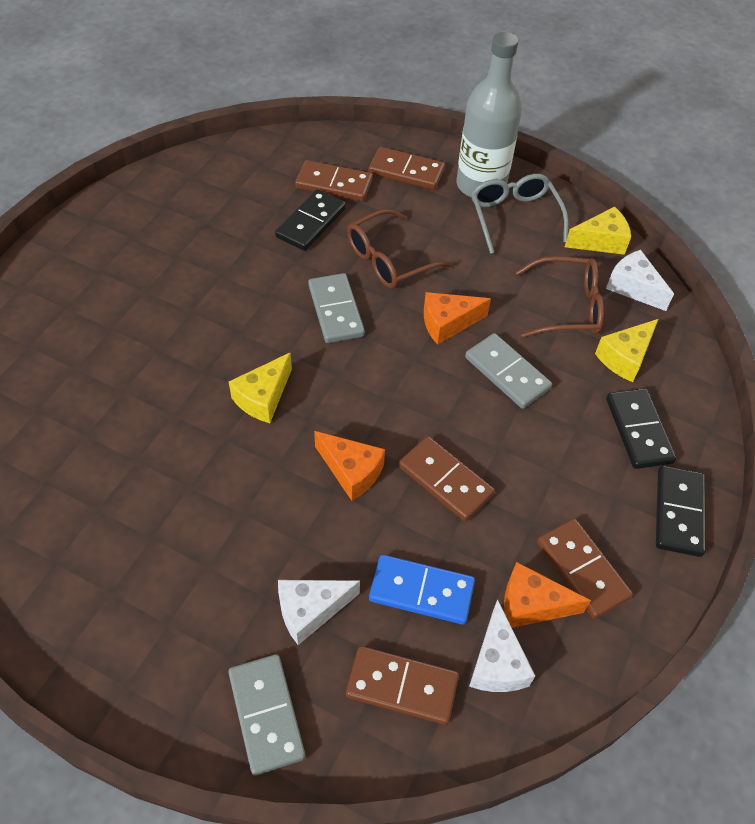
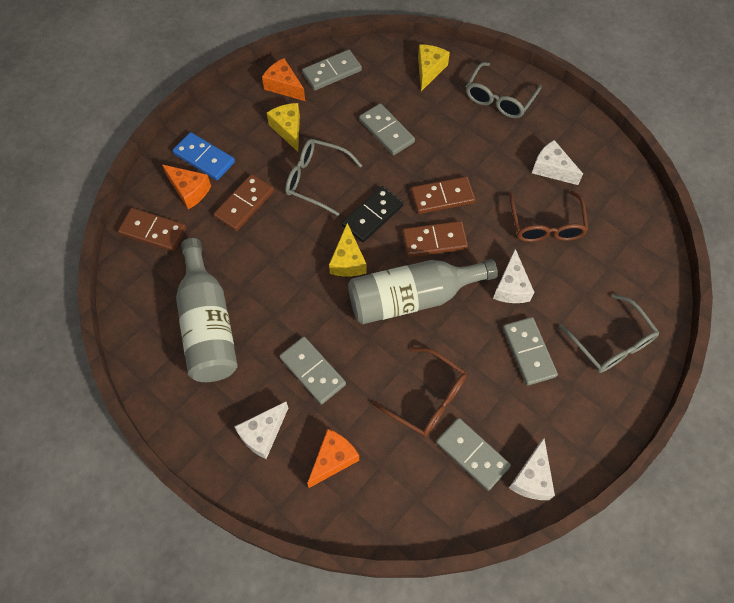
black domino: 3 -> 1
brown domino: 5 -> 4
grey bottle: 1 -> 2
grey domino: 3 -> 5
grey glasses: 1 -> 3
white cheese: 3 -> 4

